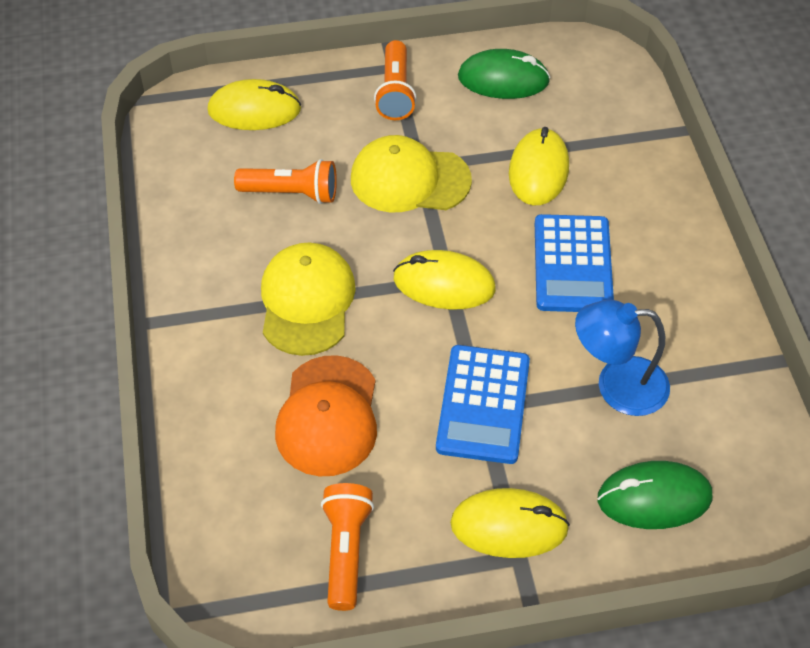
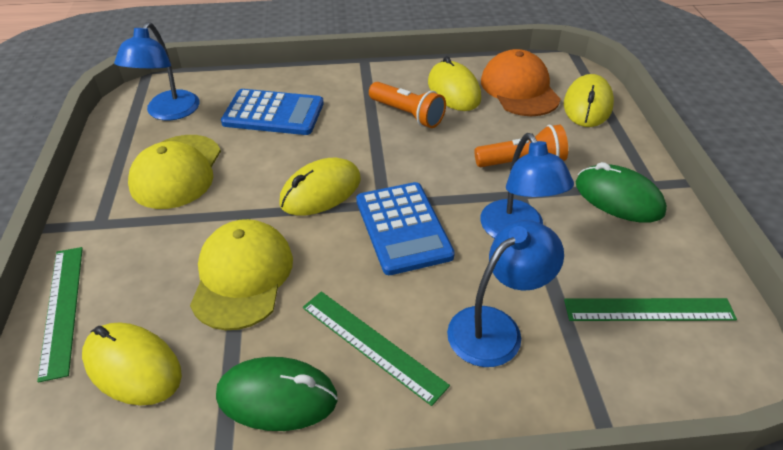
blue lamp: 1 -> 3
green ruler: 0 -> 3
orange flashlight: 3 -> 2

